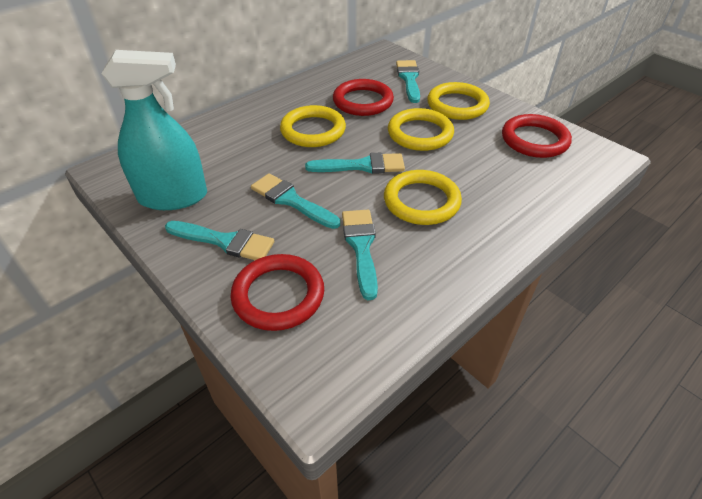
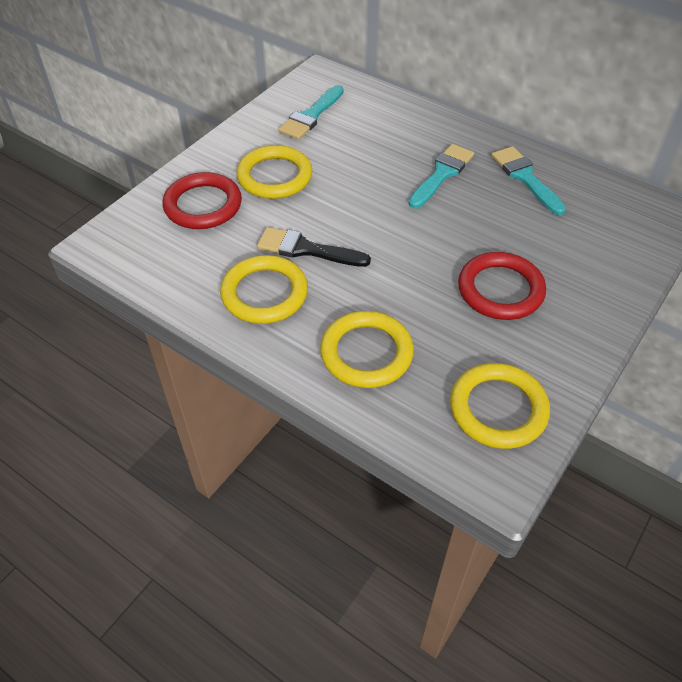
black brush: 0 -> 1
red ring: 3 -> 2
turquoise brush: 5 -> 3
turquoise spray bottle: 1 -> 0

